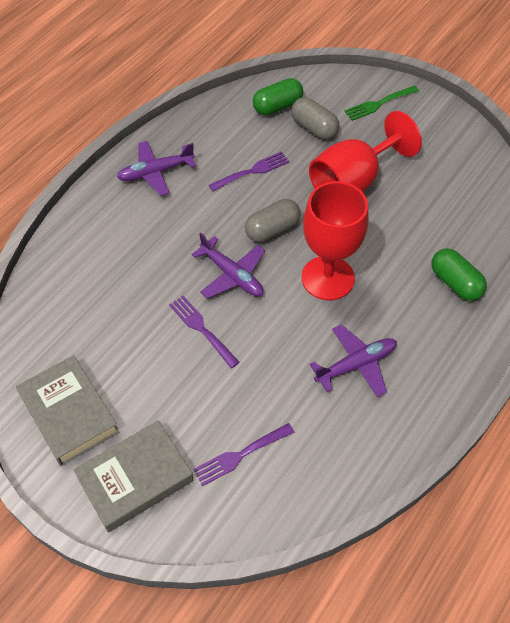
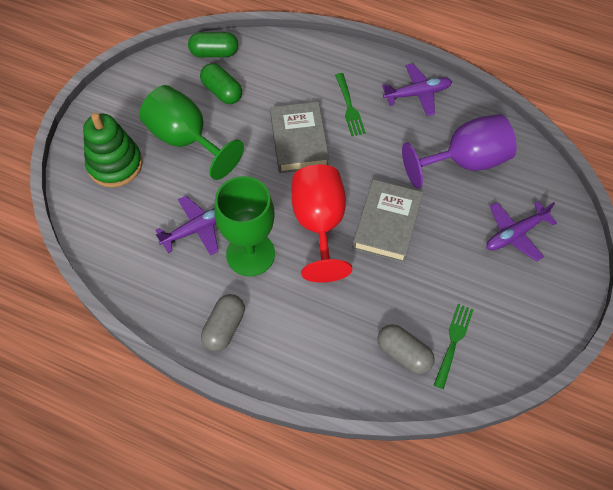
green fork: 1 -> 2
green goblet: 0 -> 2
green stacking toy: 0 -> 1
purple fork: 3 -> 0
purple goblet: 0 -> 1
red goblet: 2 -> 1

